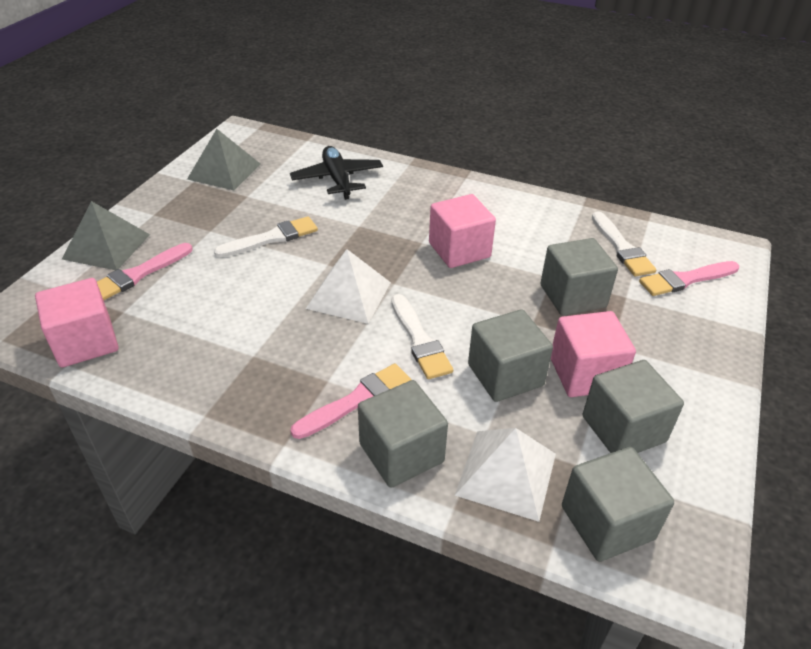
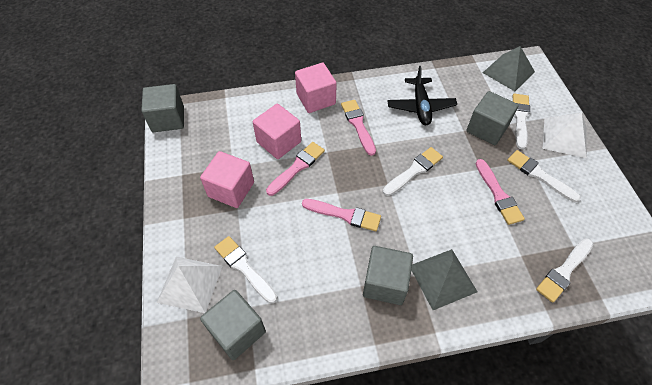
grey cube: 5 -> 4
pink brush: 3 -> 4
white brush: 3 -> 5

